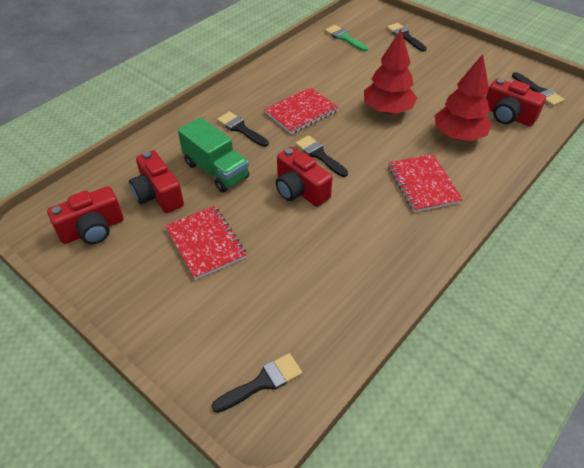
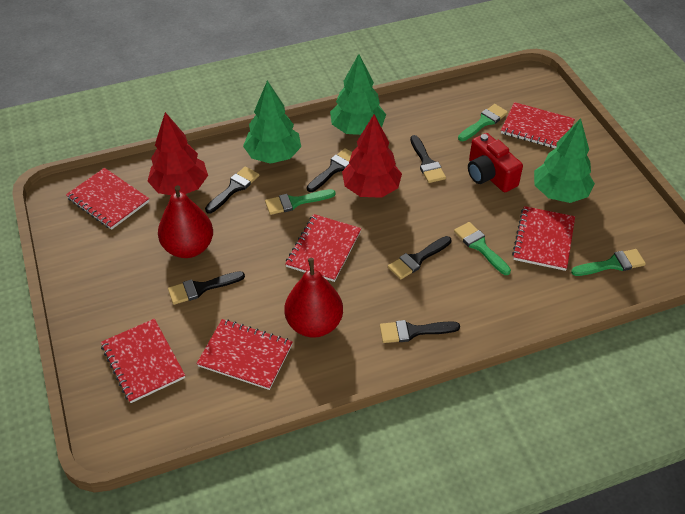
black brush: 5 -> 6
green brush: 1 -> 4
green tree: 0 -> 3
green truck: 1 -> 0
red camera: 4 -> 1
red notebook: 3 -> 6
red pear: 0 -> 2

